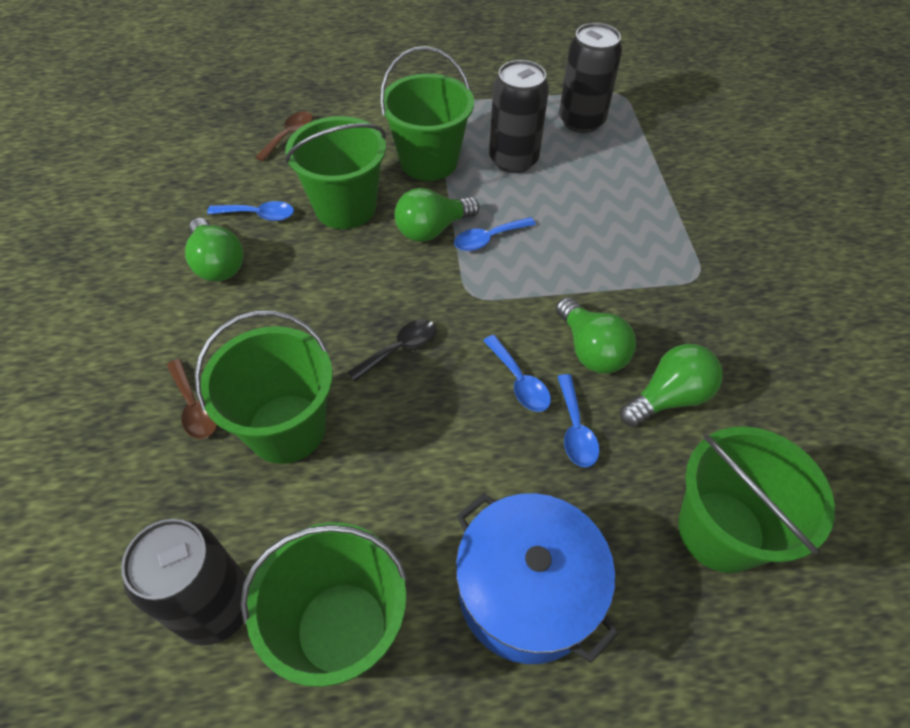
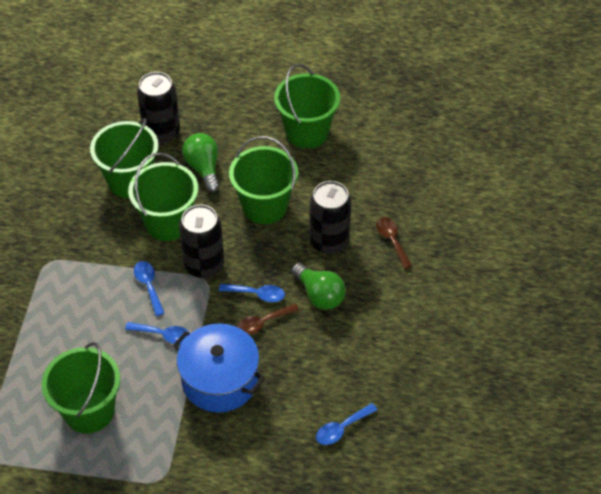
black spoon: 1 -> 0
green light bulb: 4 -> 2

